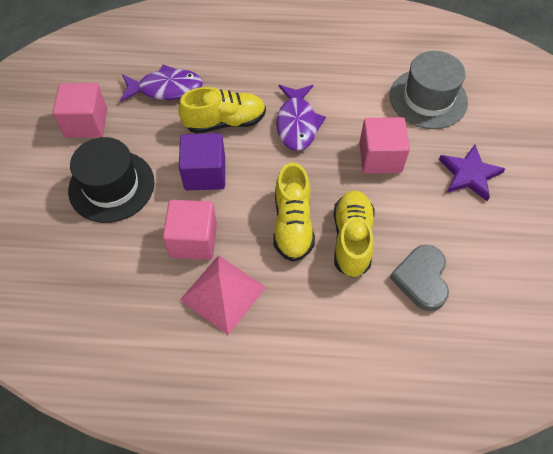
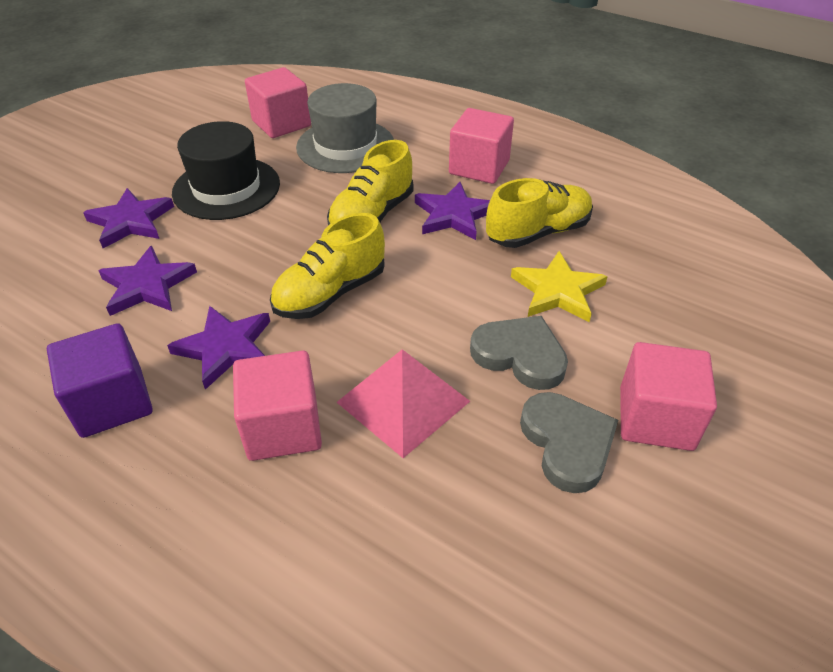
grey heart: 1 -> 2
pink cube: 3 -> 4
purple fish: 2 -> 0
purple star: 1 -> 4
yellow star: 0 -> 1

